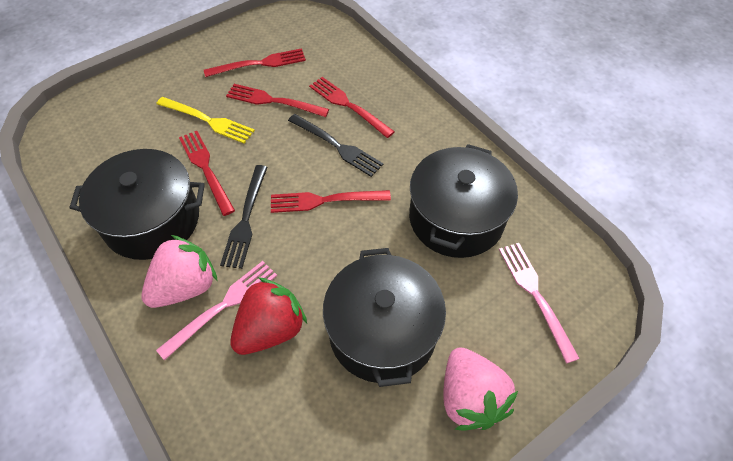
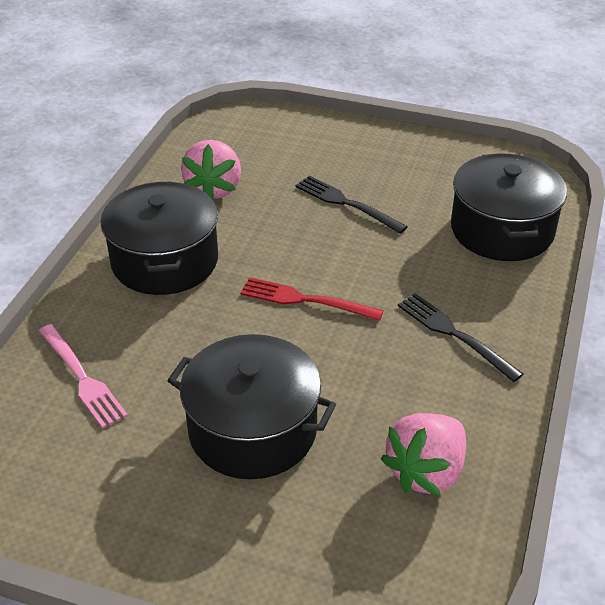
pink fork: 2 -> 1
red fork: 5 -> 1
red strawberry: 1 -> 0
yellow fork: 1 -> 0

